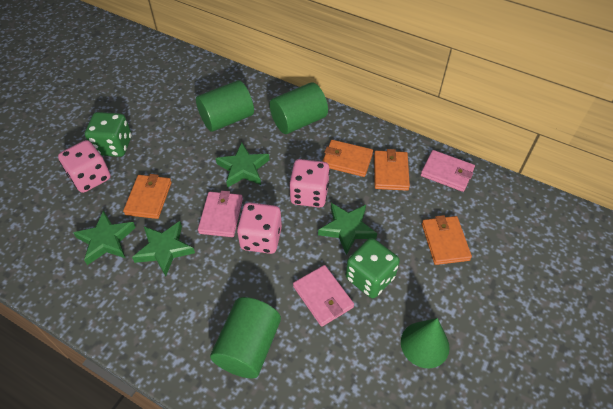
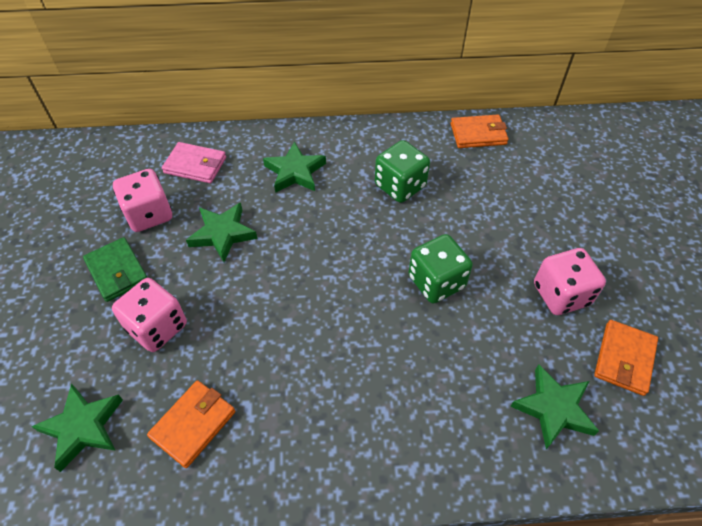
green cone: 1 -> 0
green cylinder: 3 -> 0
green wallet: 0 -> 1
orange wallet: 4 -> 3
pink wallet: 3 -> 1

